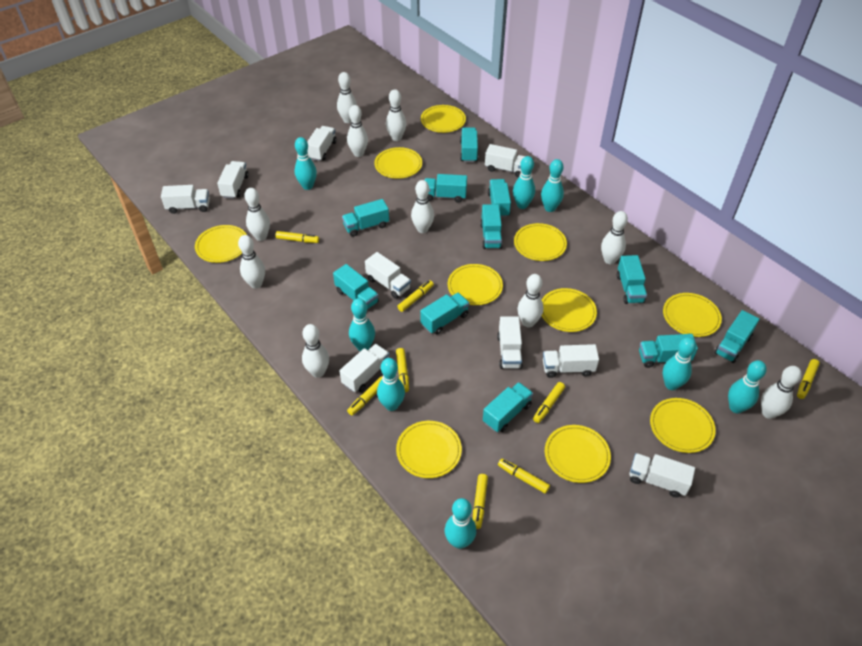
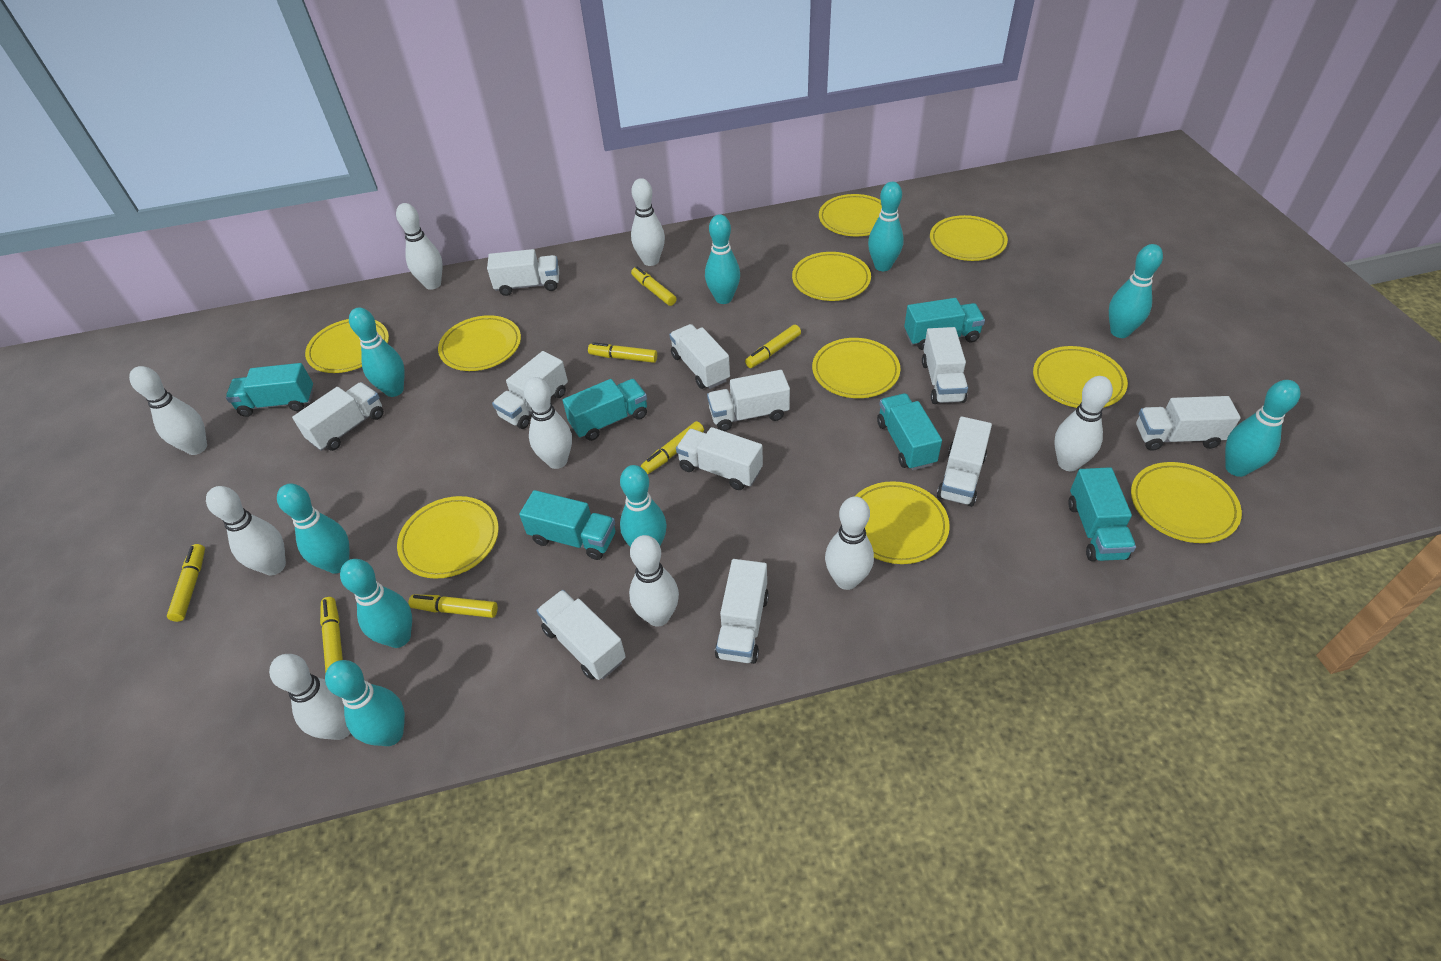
turquoise bowling pin: 8 -> 9
turquoise truck: 11 -> 6
white bowling pin: 10 -> 9
white truck: 9 -> 11
yellow marker: 8 -> 7

